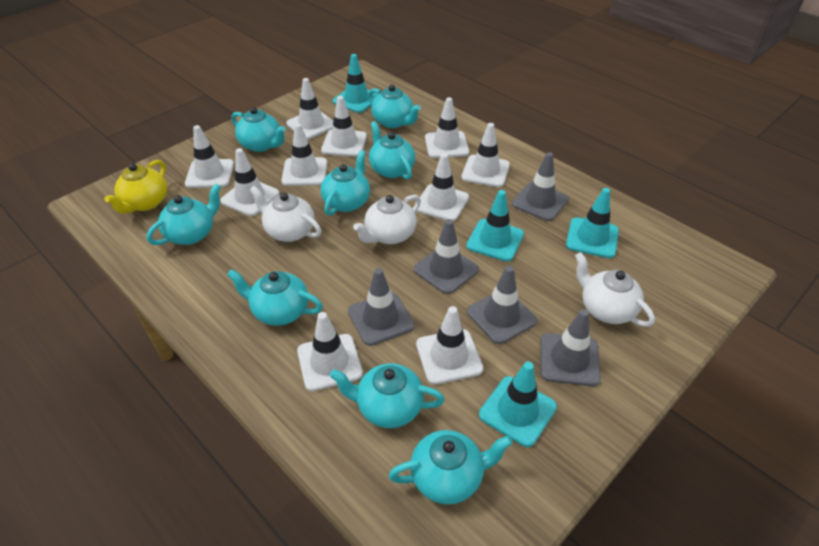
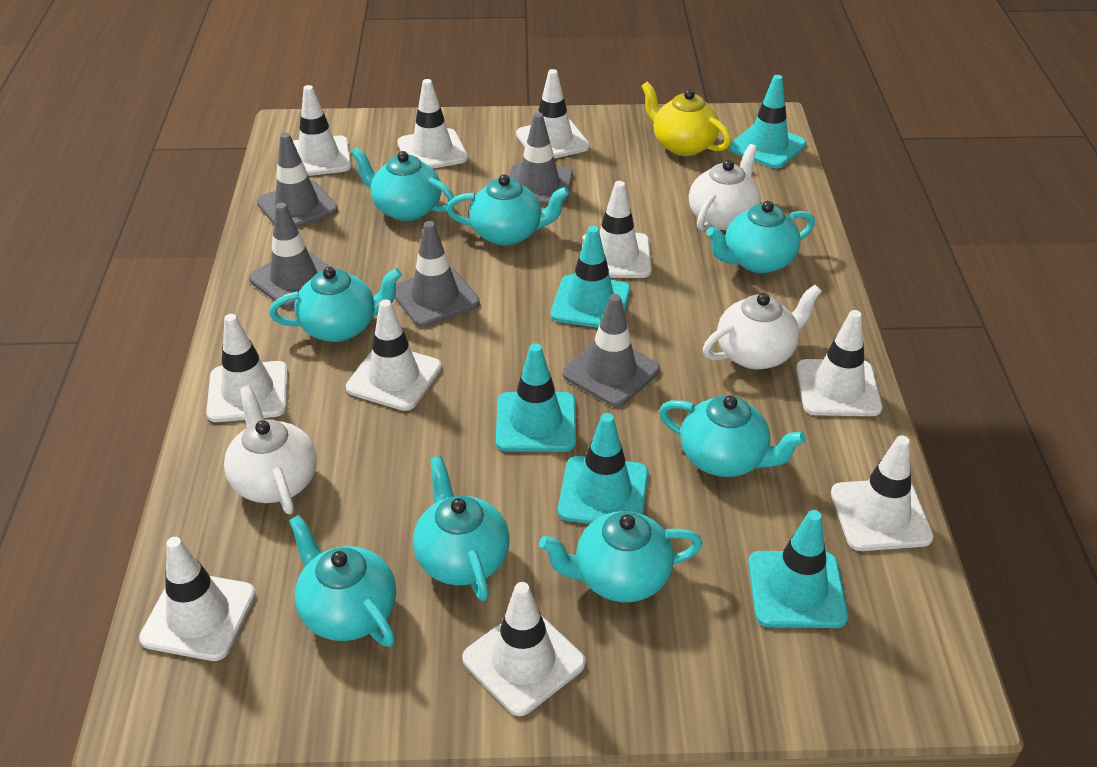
turquoise traffic cone: 4 -> 5

